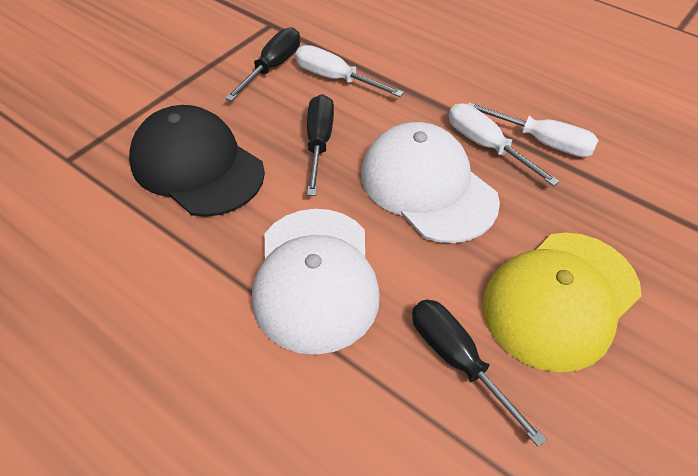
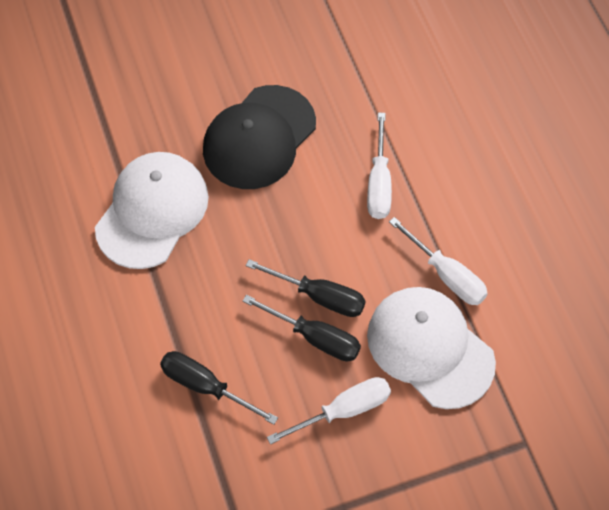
yellow cap: 1 -> 0

